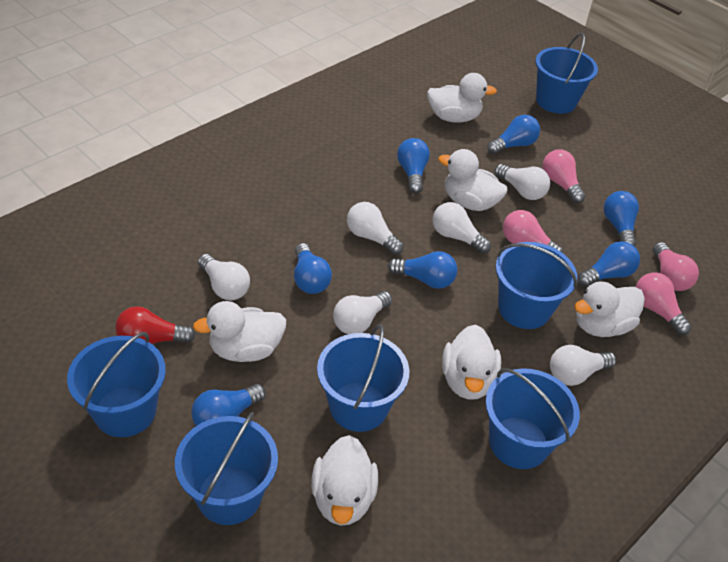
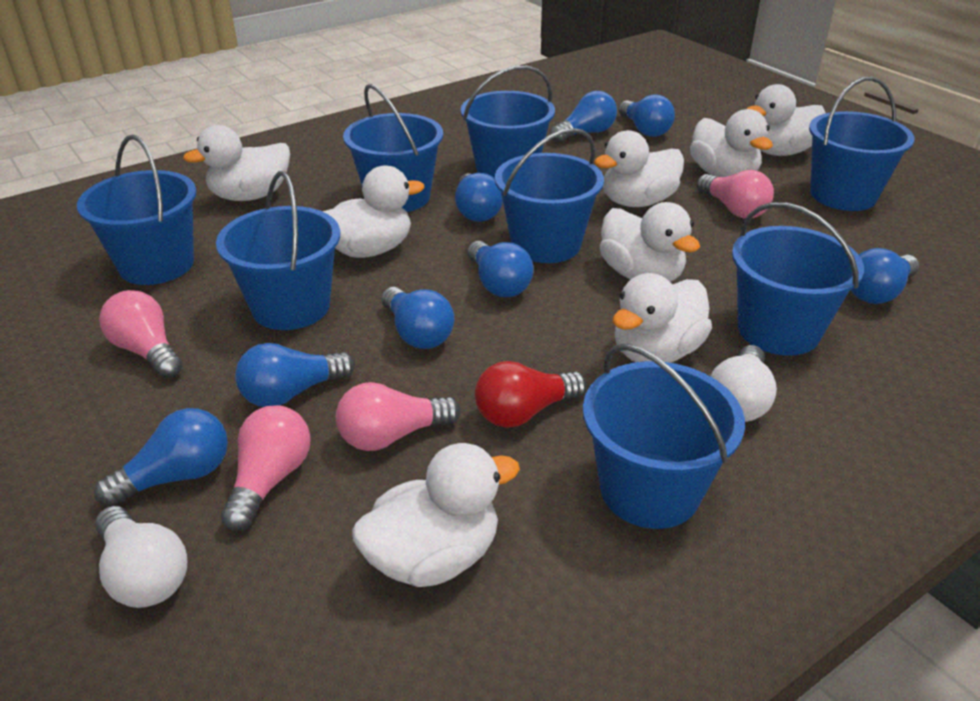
blue bucket: 6 -> 8
blue light bulb: 7 -> 8
white duck: 6 -> 8
white light bulb: 6 -> 2

